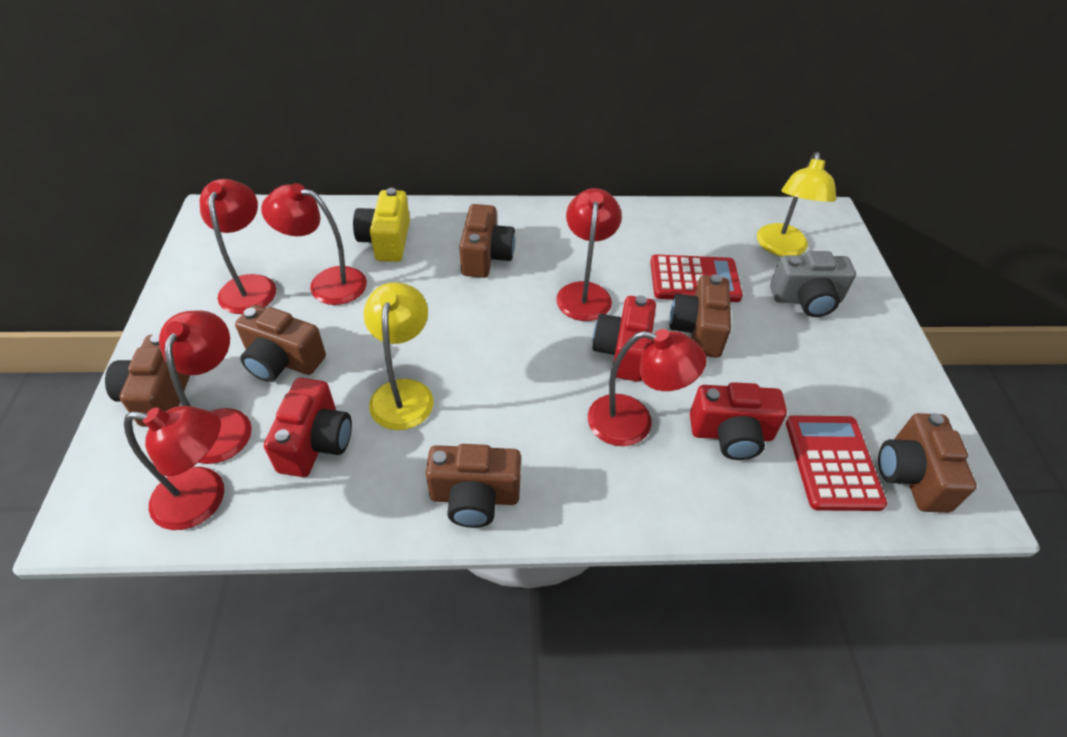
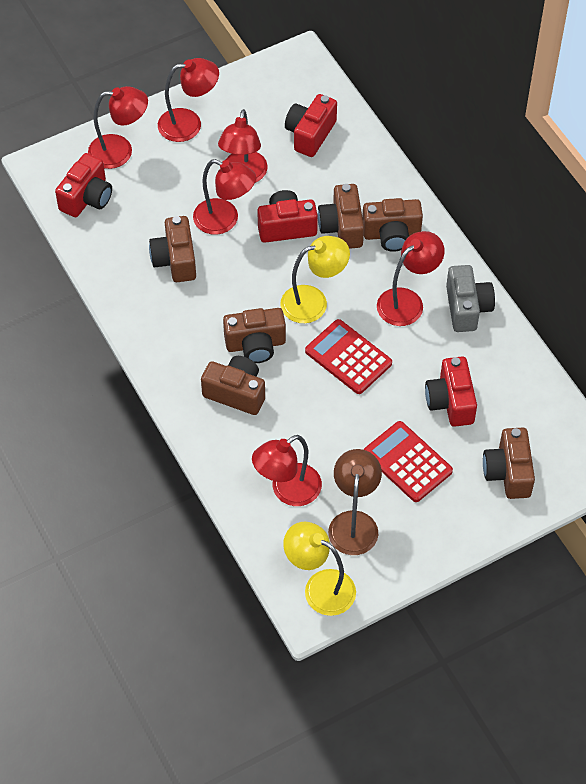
brown lamp: 0 -> 1
red camera: 3 -> 4
yellow camera: 1 -> 0

